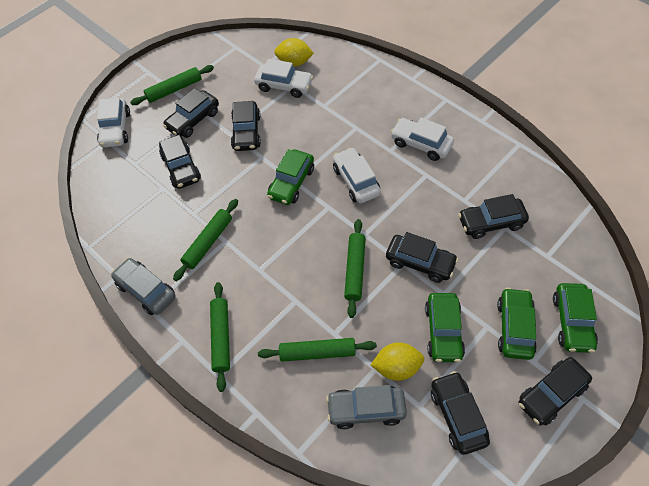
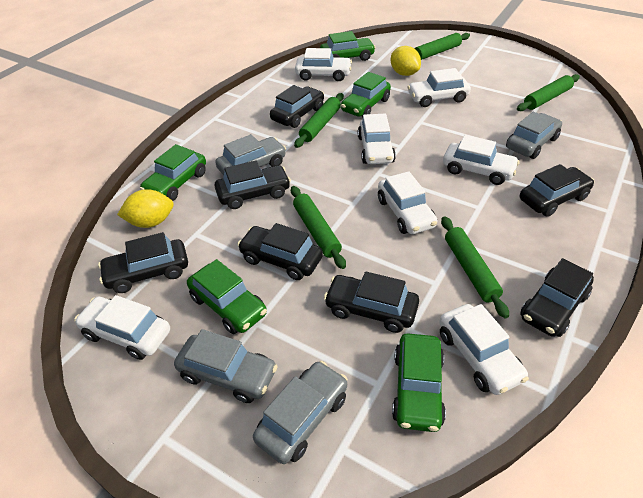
green car: 4 -> 5
grey car: 2 -> 4
white car: 4 -> 7

